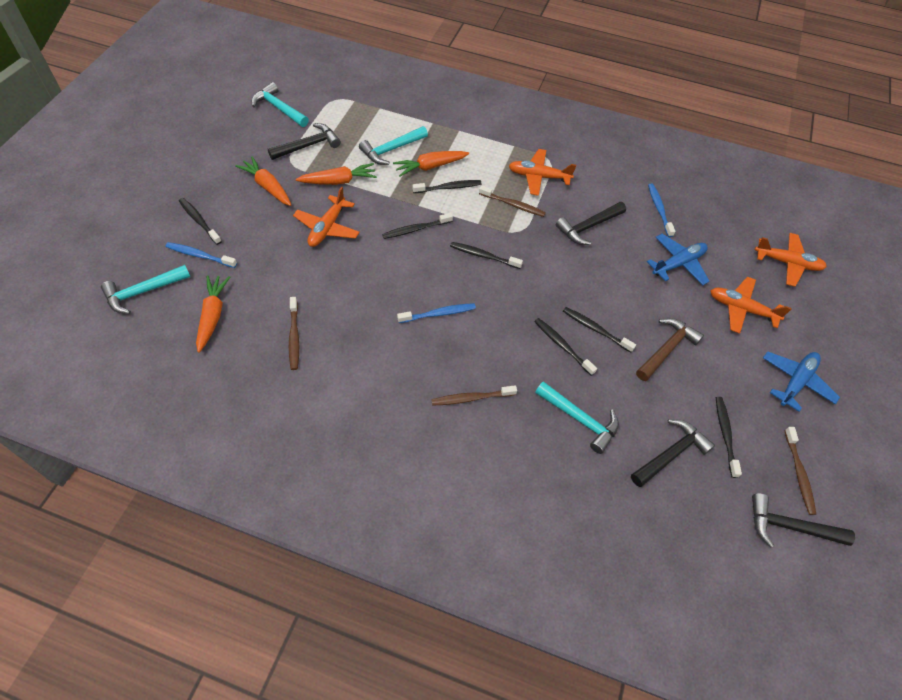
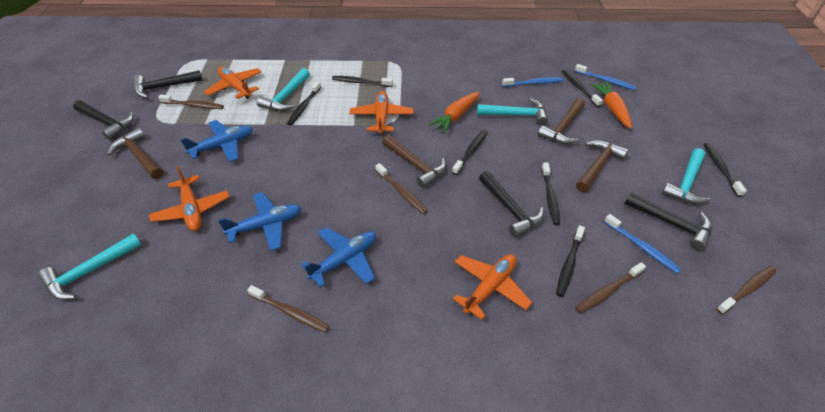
blue plane: 2 -> 3
brown hammer: 1 -> 4
brown toothbrush: 4 -> 5
orange carrot: 4 -> 2

